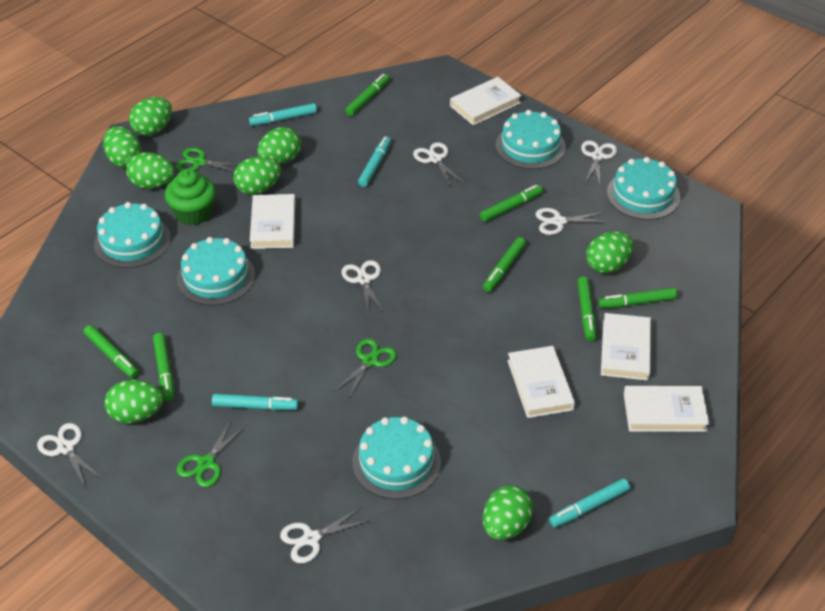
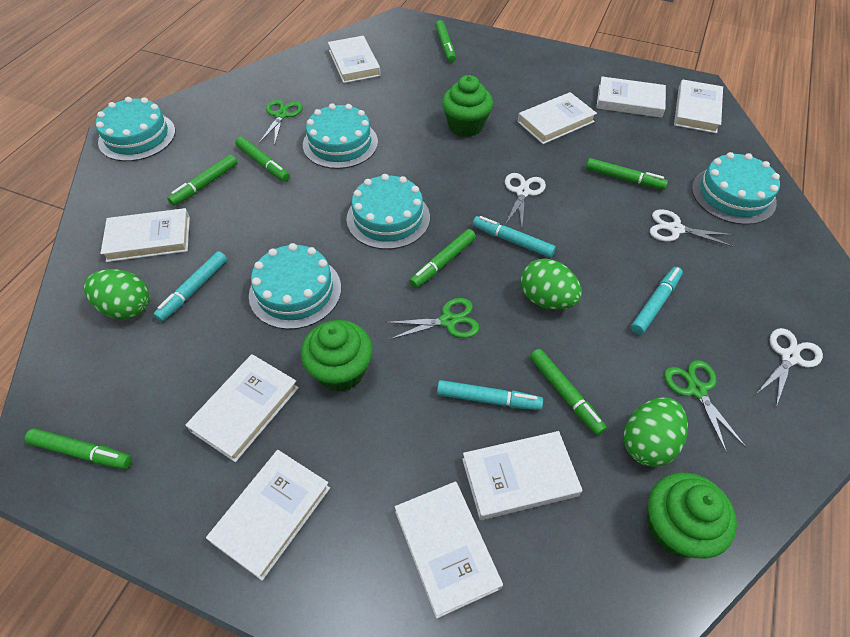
green cupcake: 1 -> 3
green egg: 8 -> 3
white book: 5 -> 9
white scissors: 6 -> 3

